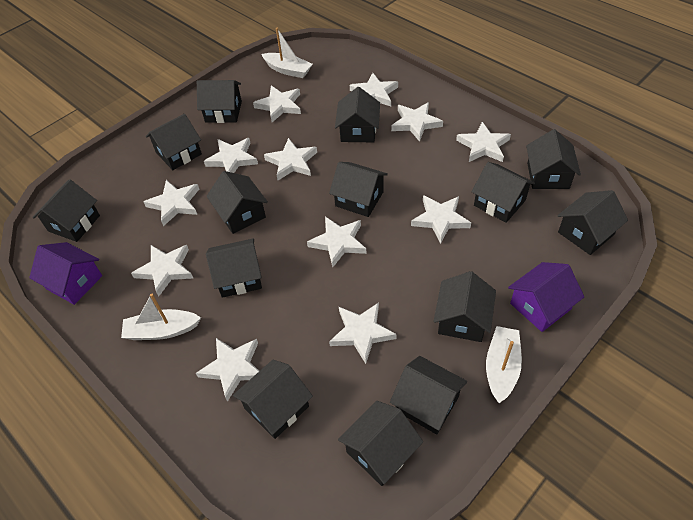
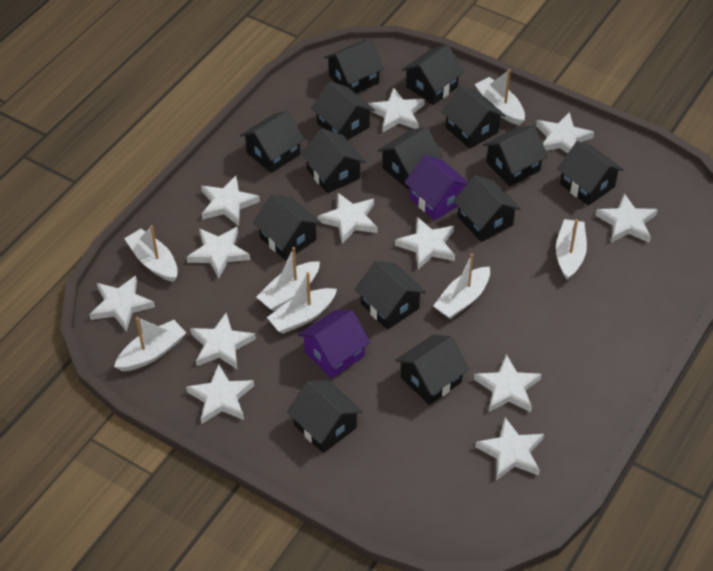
white boat: 3 -> 7

